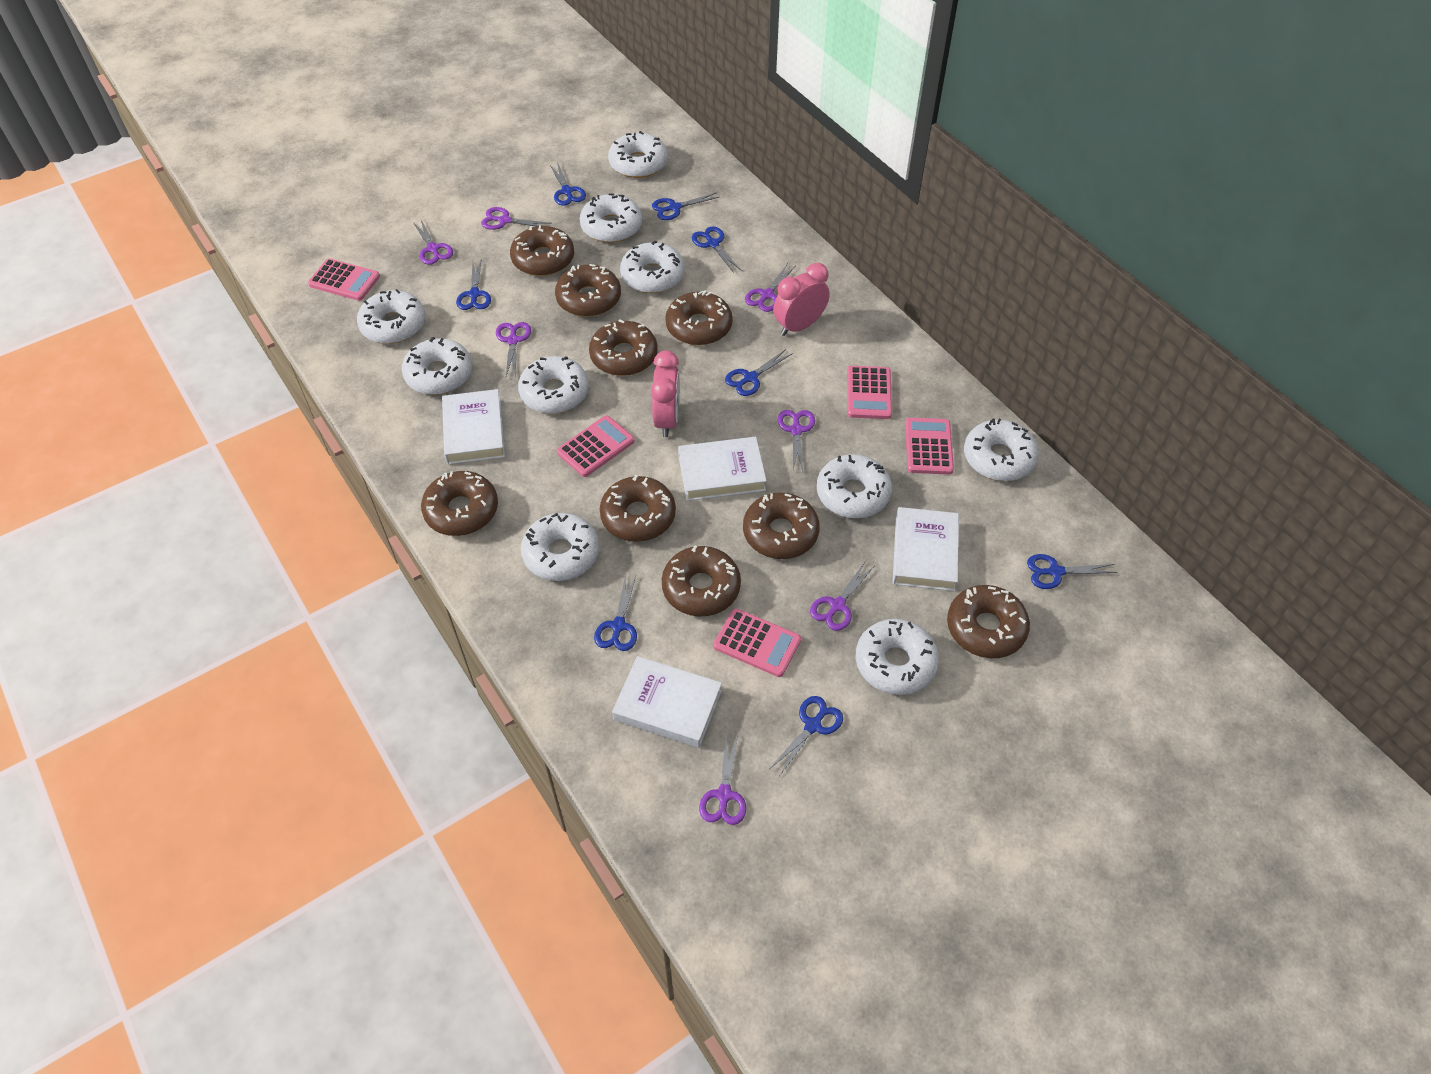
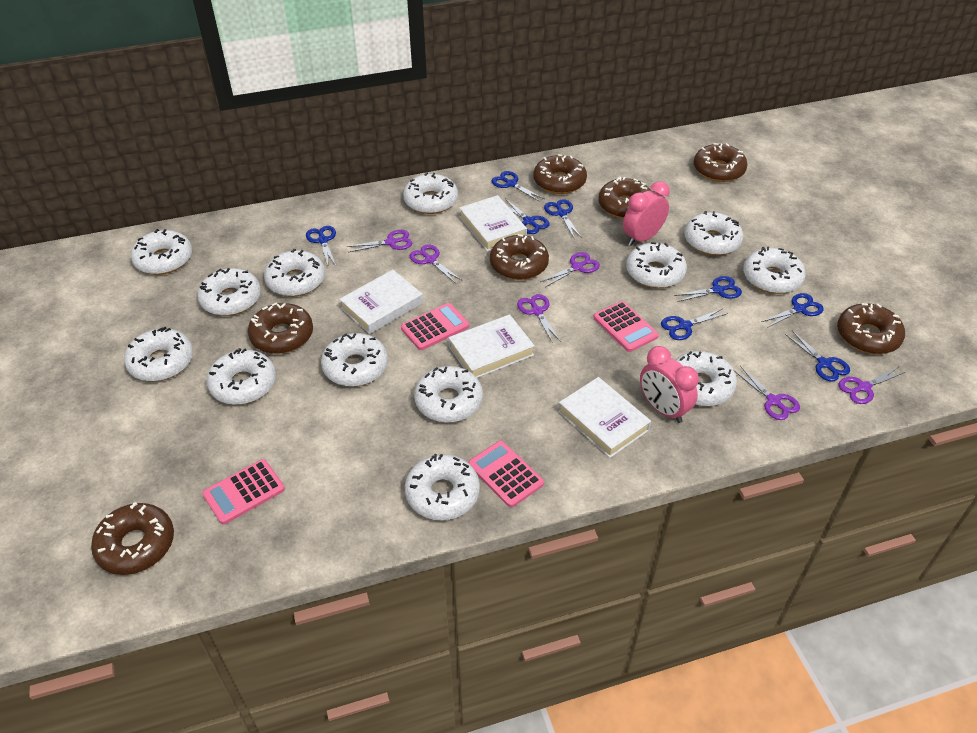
brown donut: 9 -> 7
pink calculator: 5 -> 4
purple scissors: 7 -> 6
white donut: 10 -> 13

